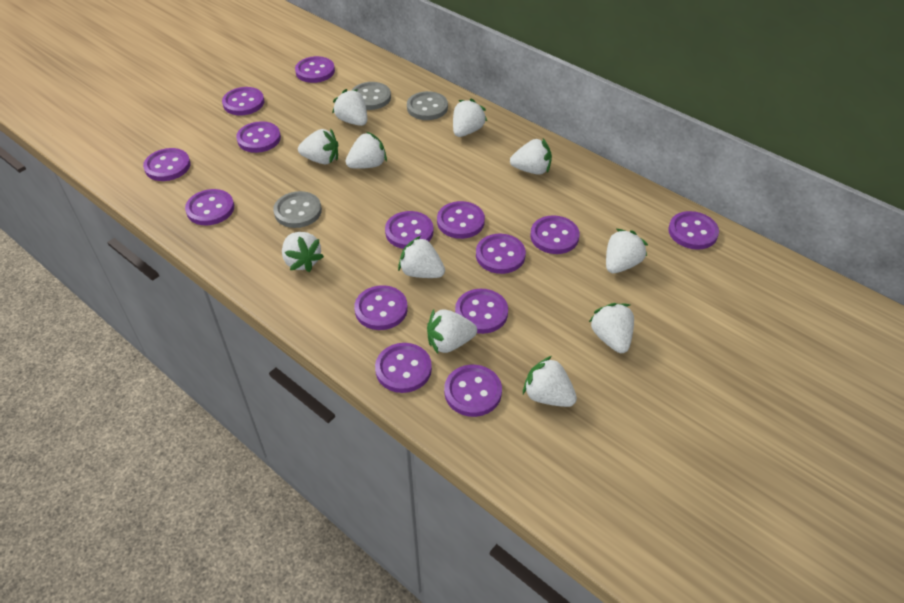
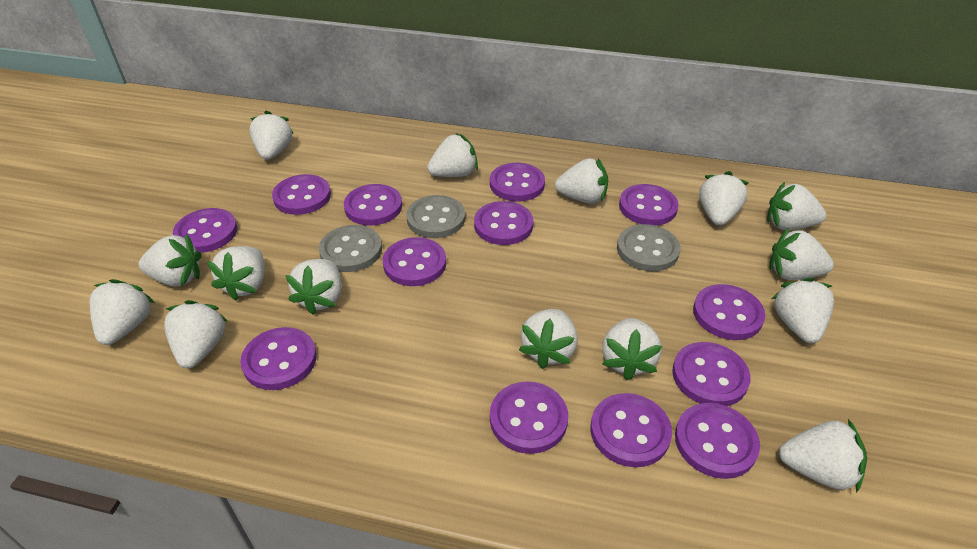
purple button: 14 -> 13
white strawberry: 11 -> 15

